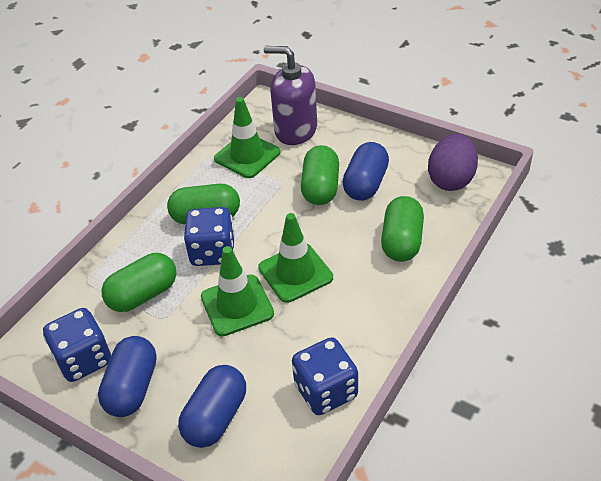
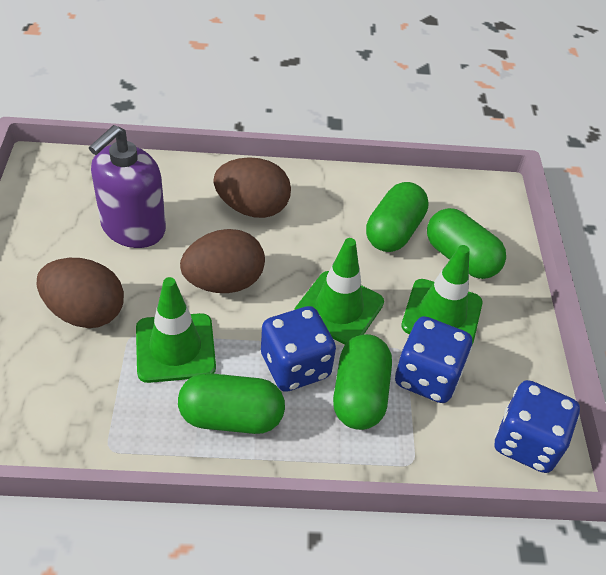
blue capsule: 3 -> 0
brown egg: 0 -> 3
purple egg: 1 -> 0

